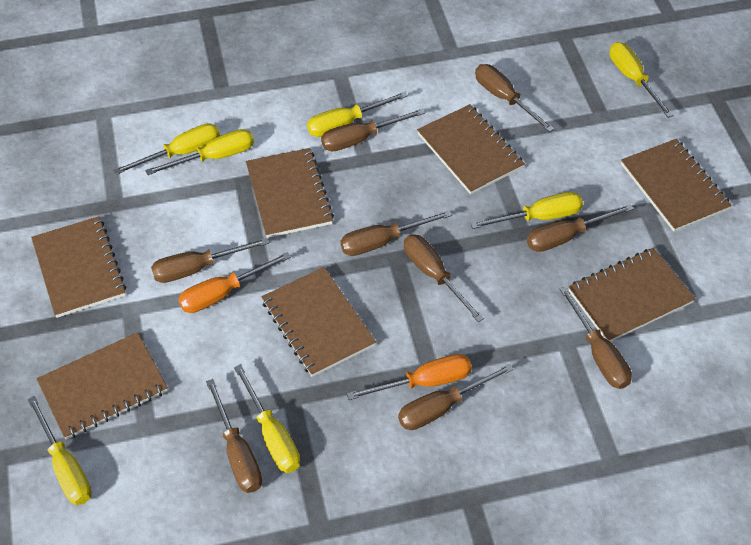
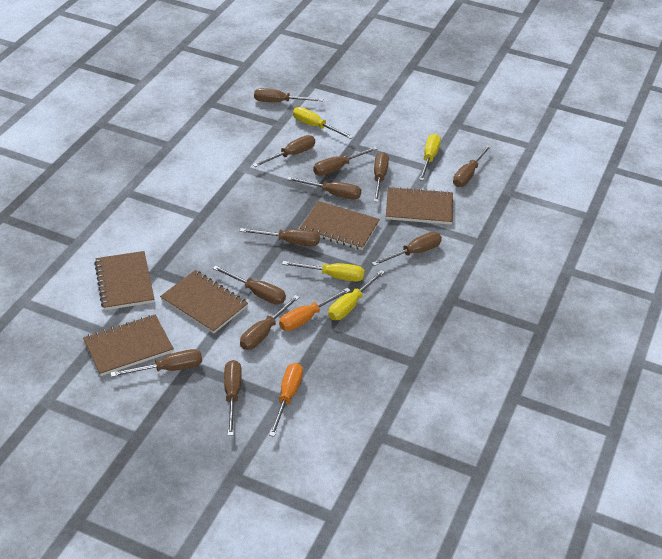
brown notebook: 7 -> 5
brown screwdriver: 9 -> 12
yellow screwdriver: 7 -> 4

